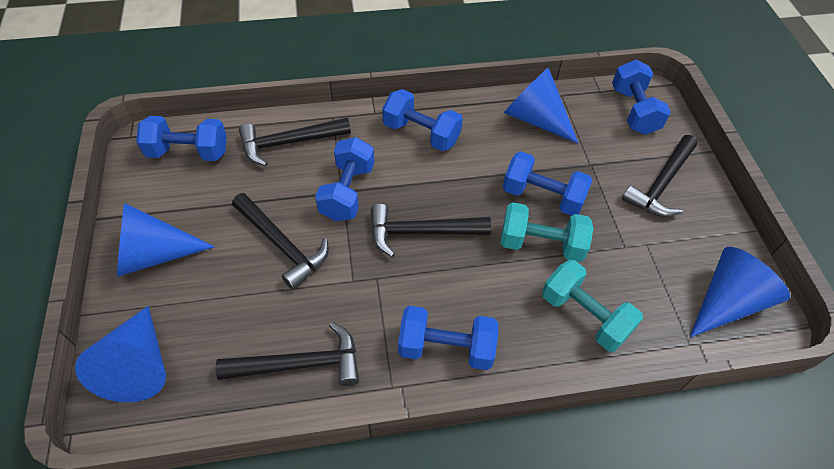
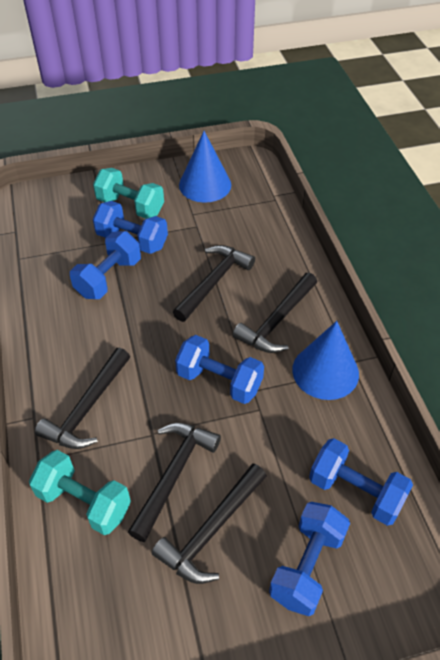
blue cone: 4 -> 2
blue dumbbell: 6 -> 5

